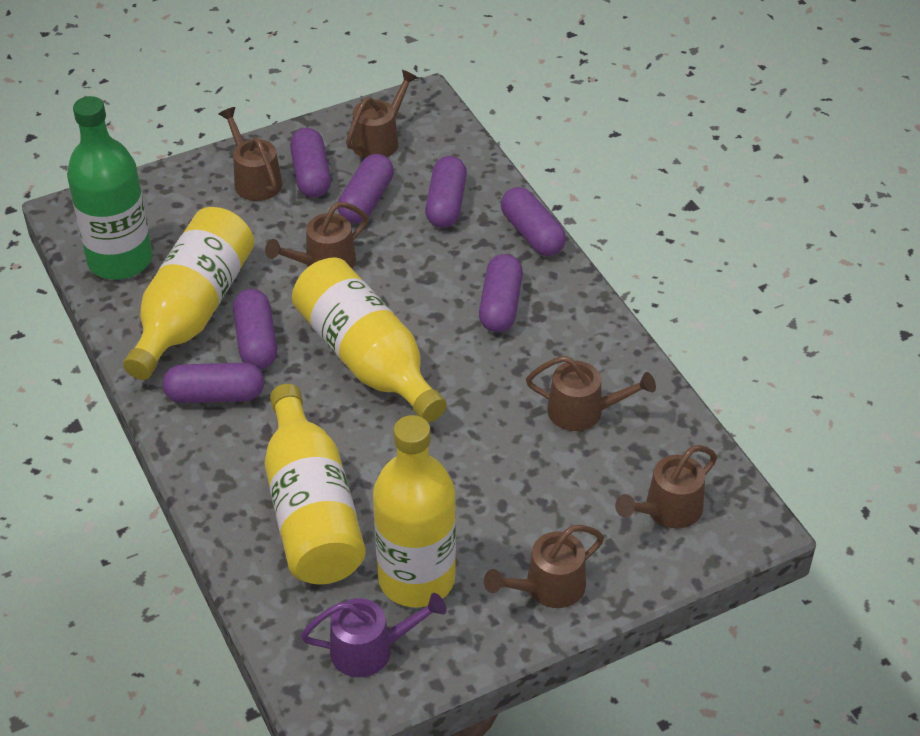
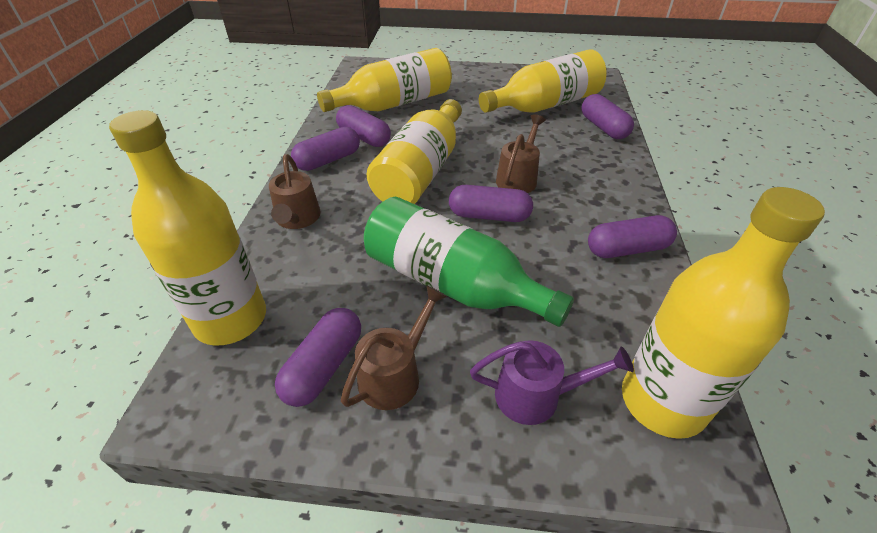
brown watering can: 6 -> 3
purple capsule: 7 -> 6
yellow bottle: 4 -> 5

